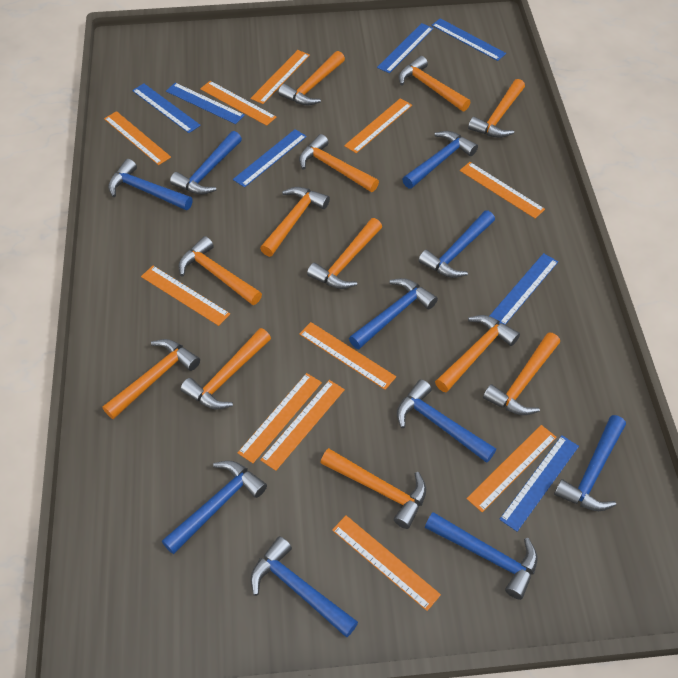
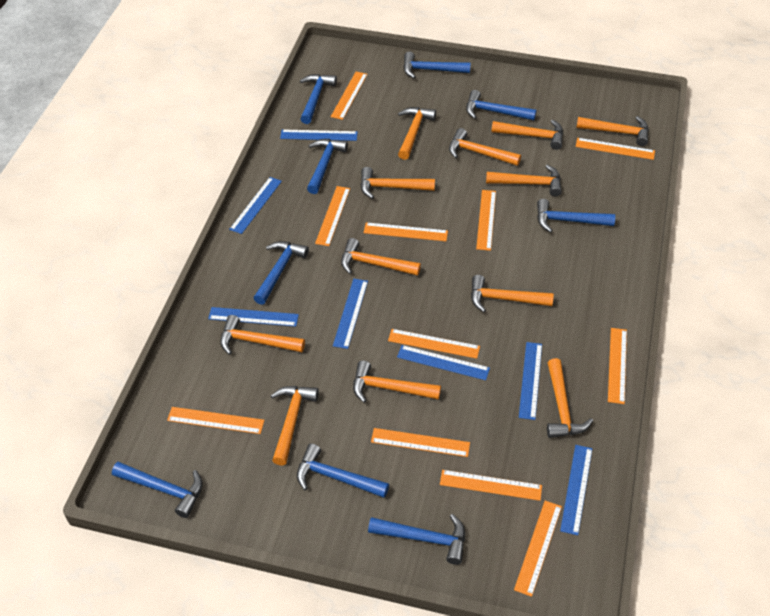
blue hammer: 10 -> 9

